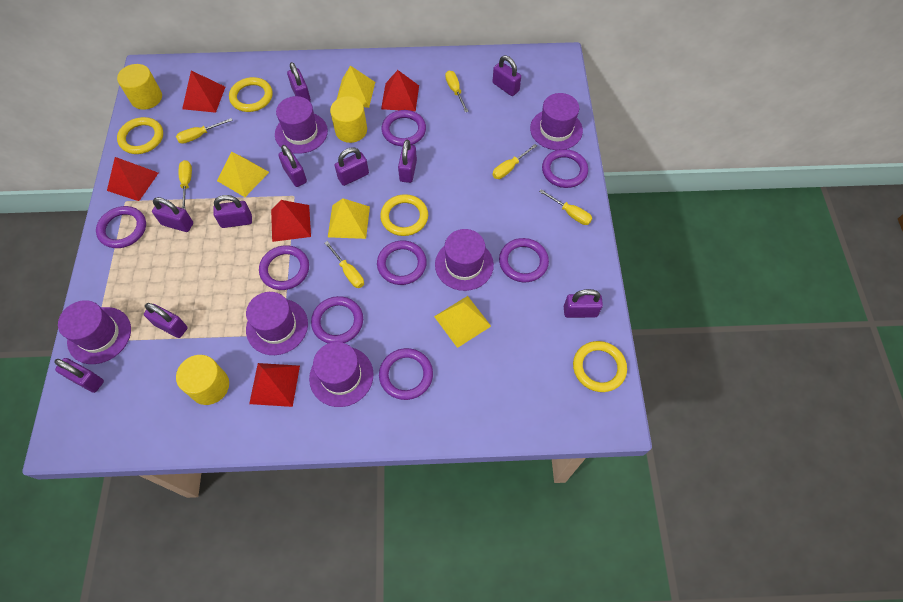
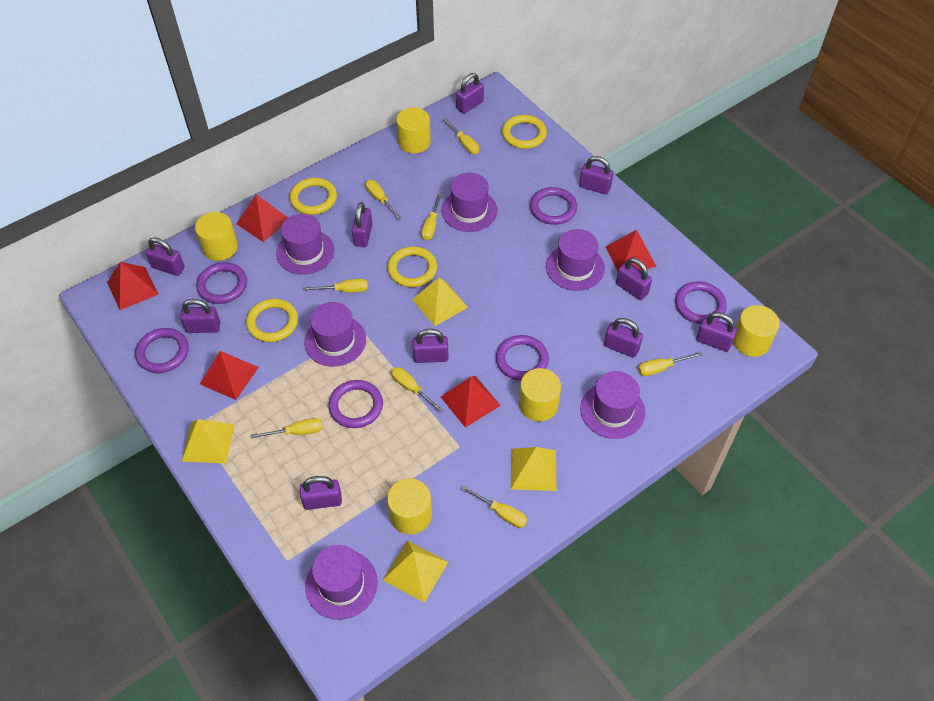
purple ring: 8 -> 6
yellow cylinder: 3 -> 5
yellow screwdriver: 6 -> 8

